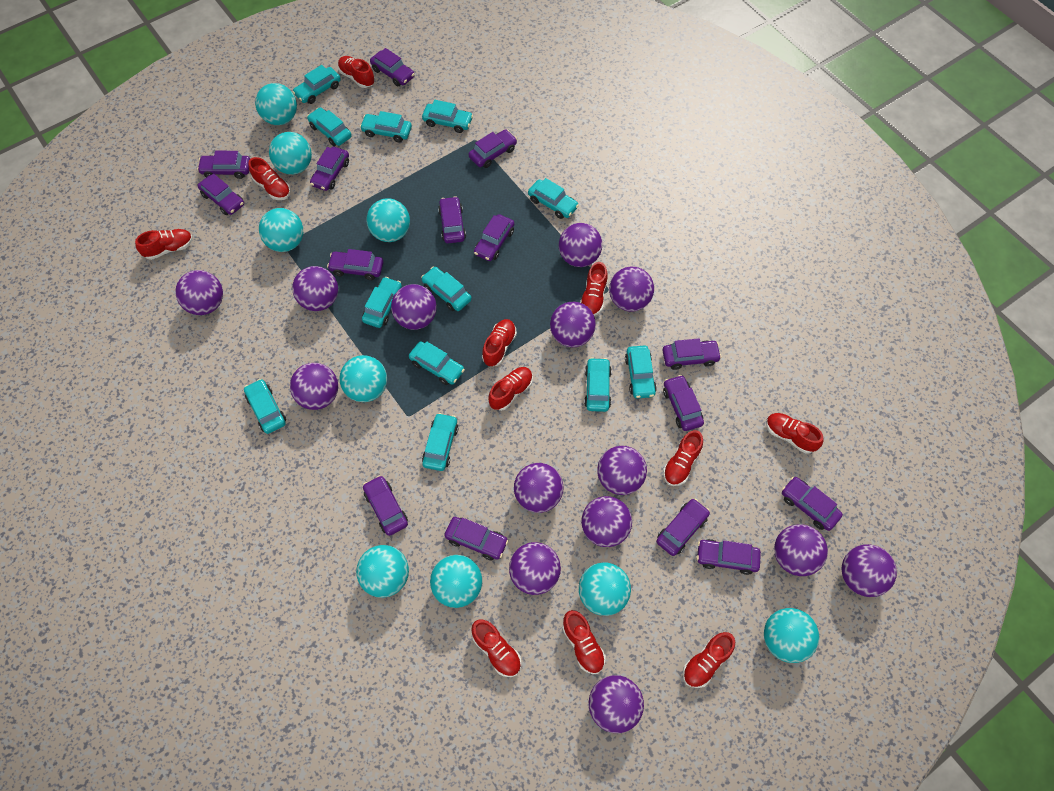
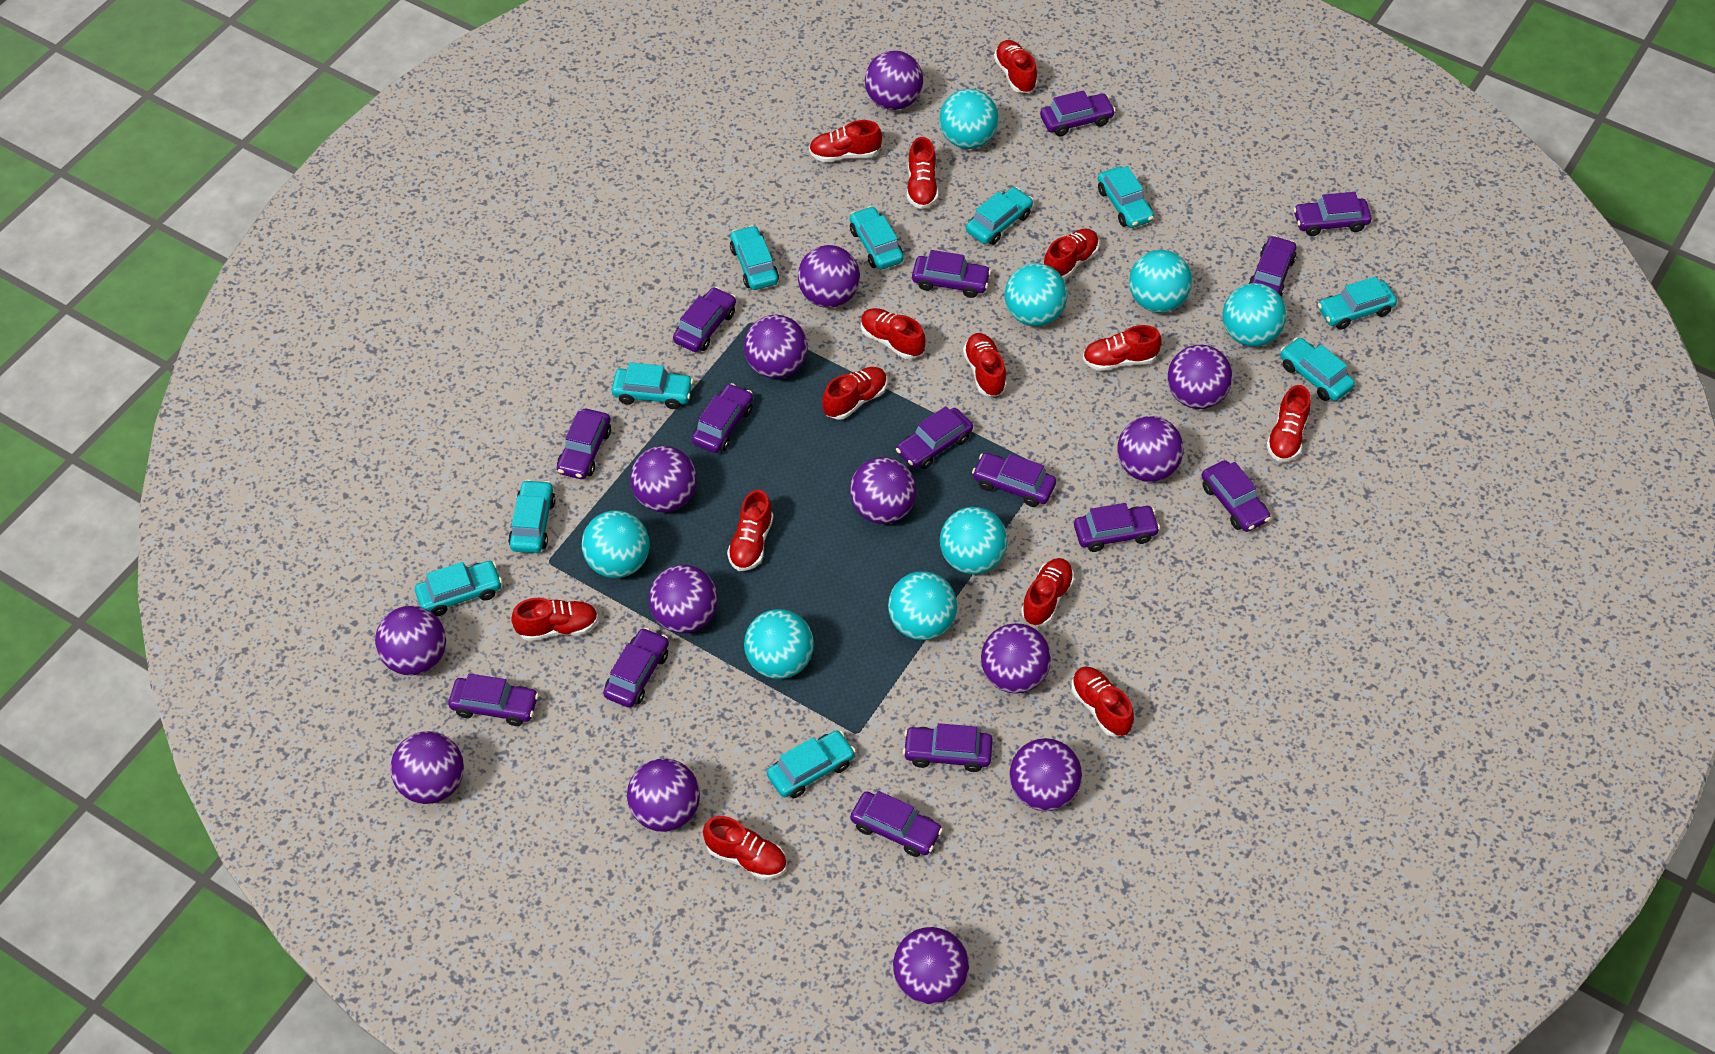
red shoe: 11 -> 14
turquoise ball: 9 -> 8
turquoise car: 12 -> 10

